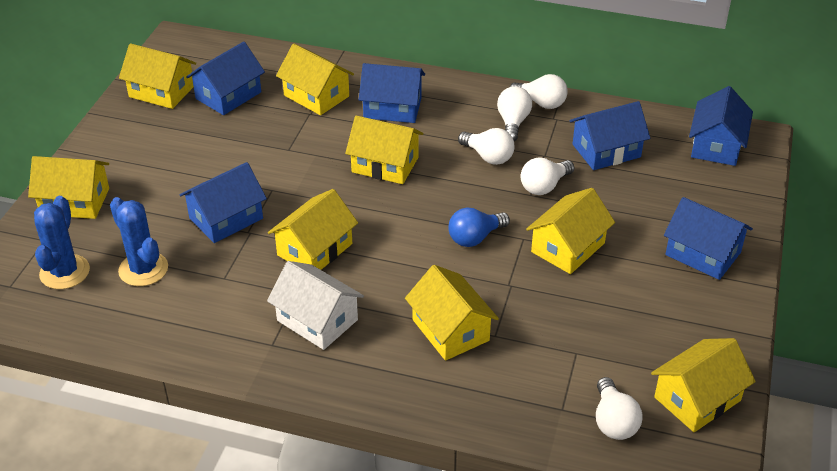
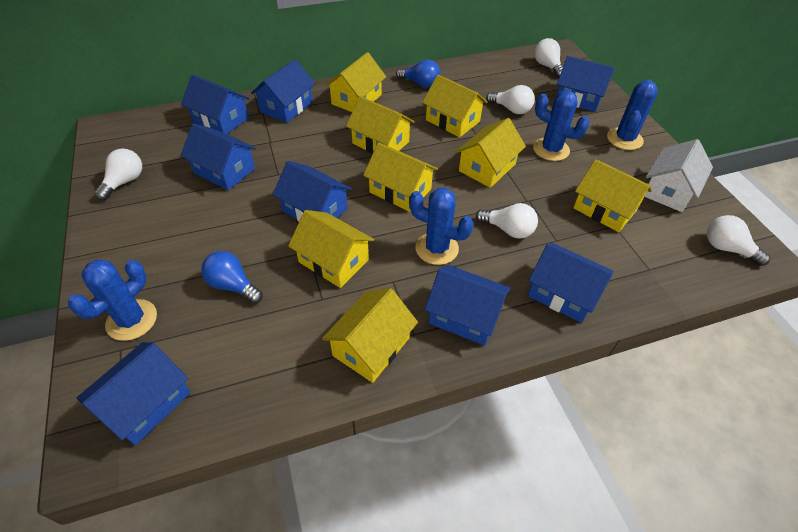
blue cactus: 2 -> 4
blue house: 6 -> 8
blue light bulb: 1 -> 2

